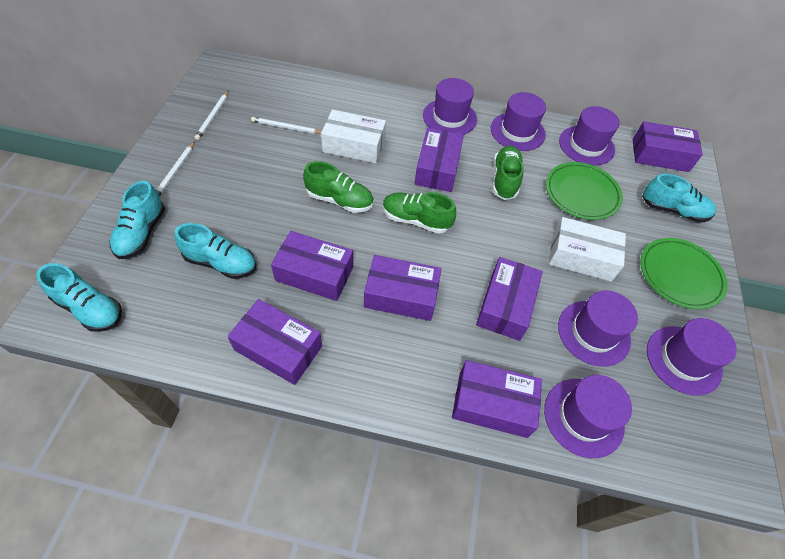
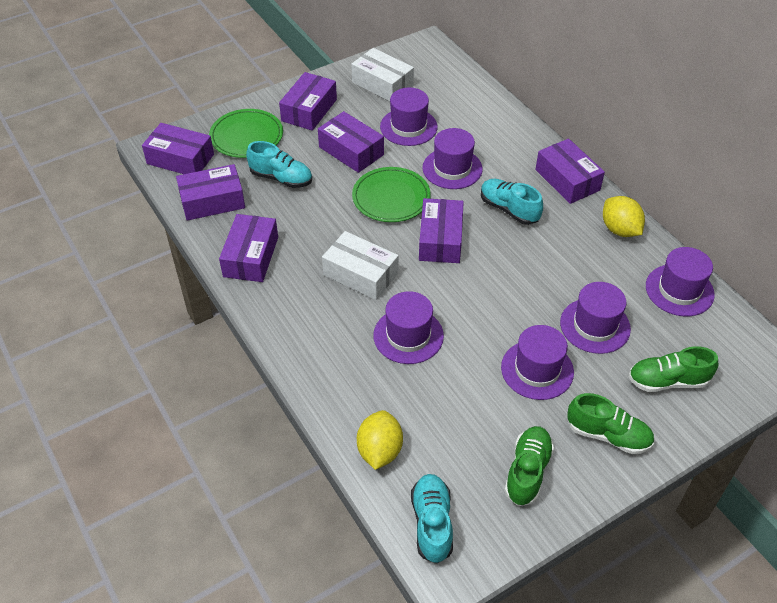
turquoise shoe: 4 -> 3
white pencil: 3 -> 0
yellow lemon: 0 -> 2

